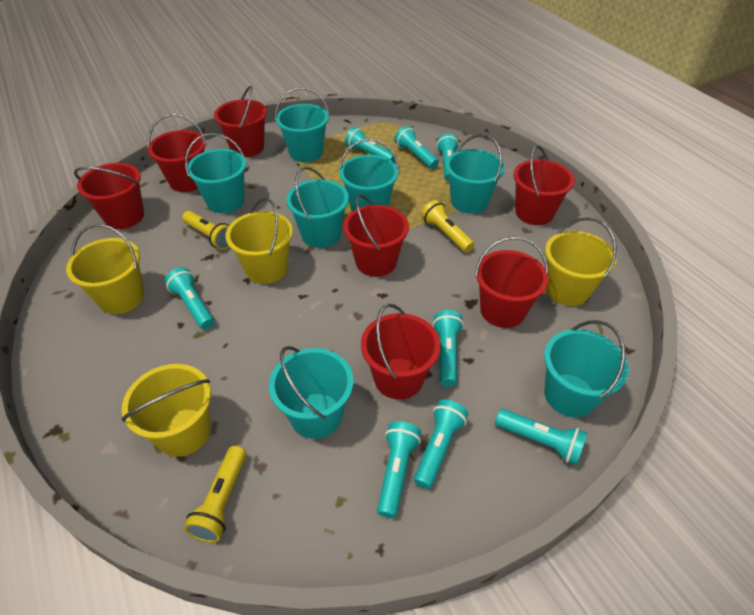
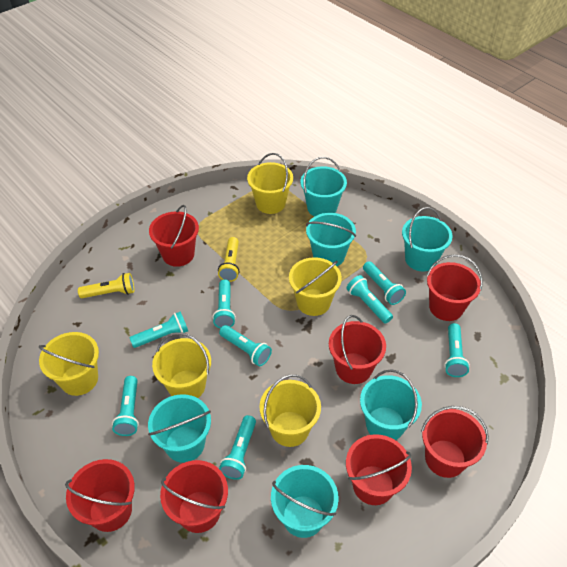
turquoise bucket: 7 -> 6
yellow bucket: 4 -> 5
yellow flashlight: 3 -> 2

